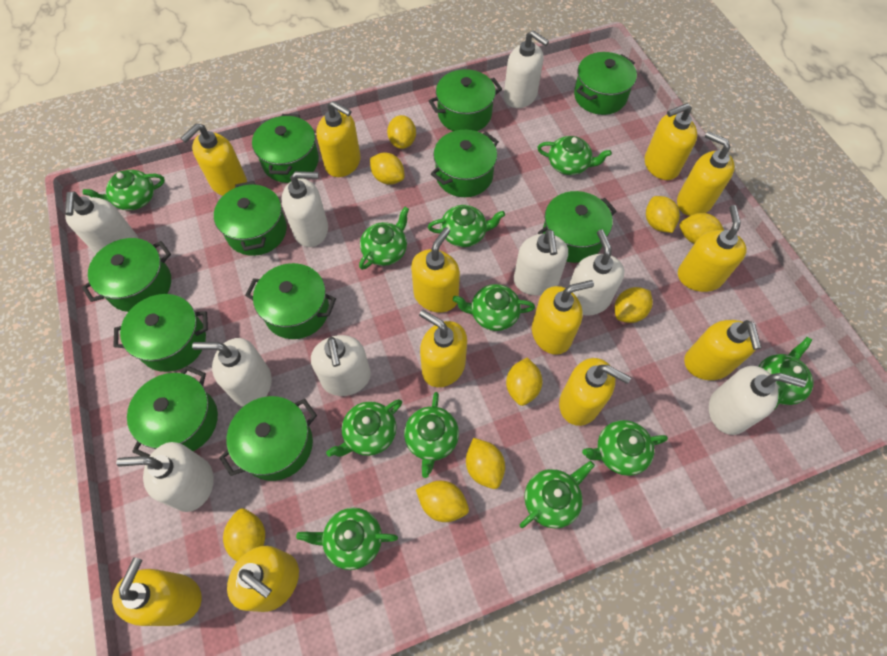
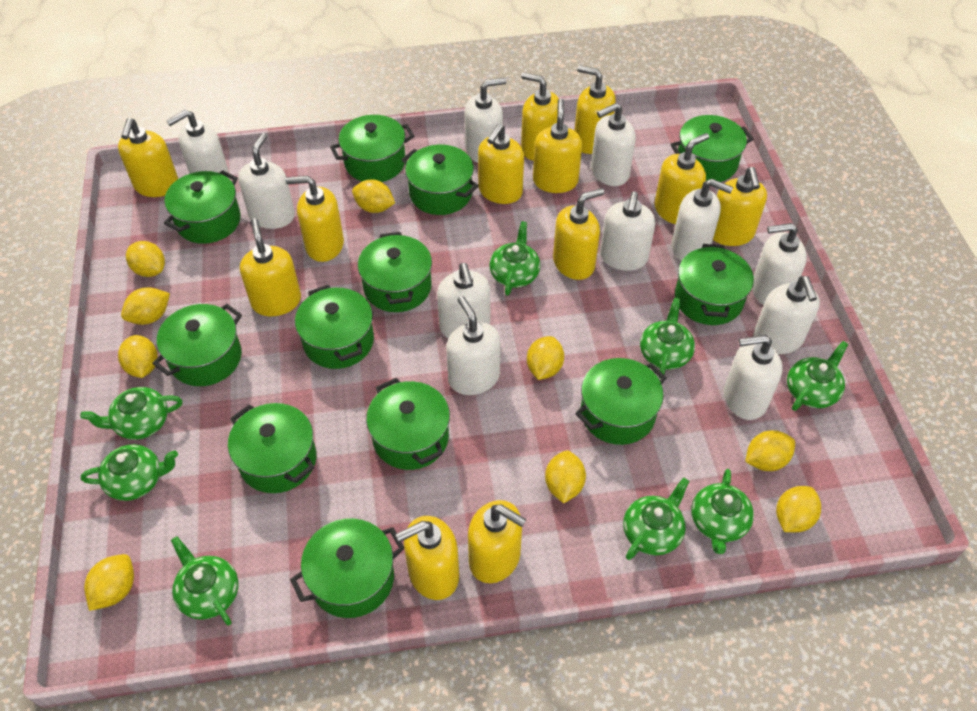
green pot: 11 -> 12
green teapot: 11 -> 8
white soap dispenser: 9 -> 11

